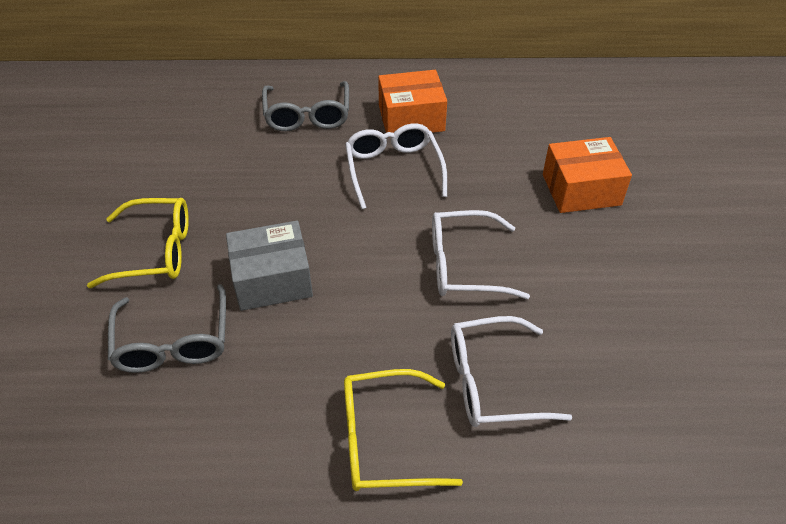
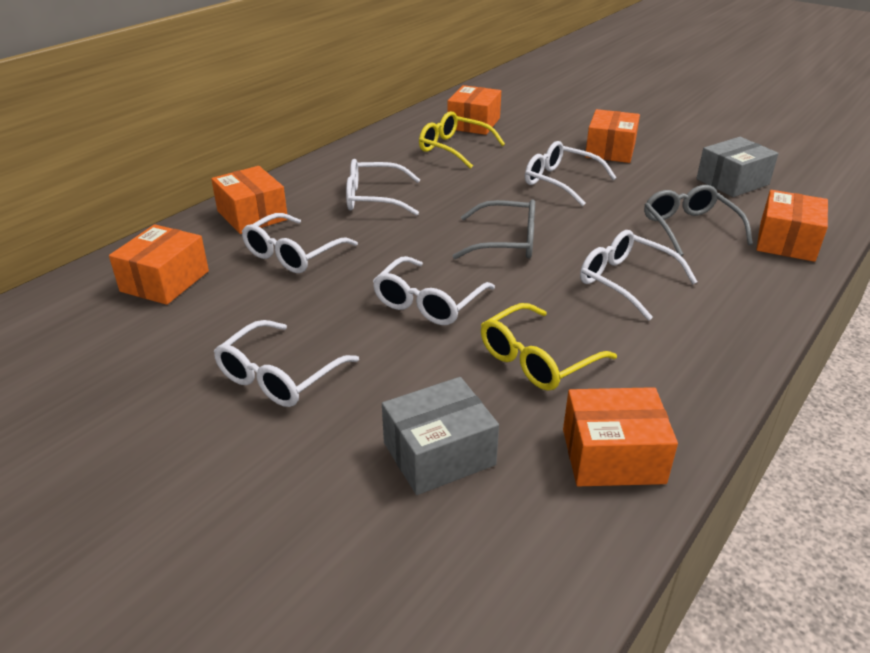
grey box: 1 -> 2
orange box: 2 -> 6
white glasses: 3 -> 6

